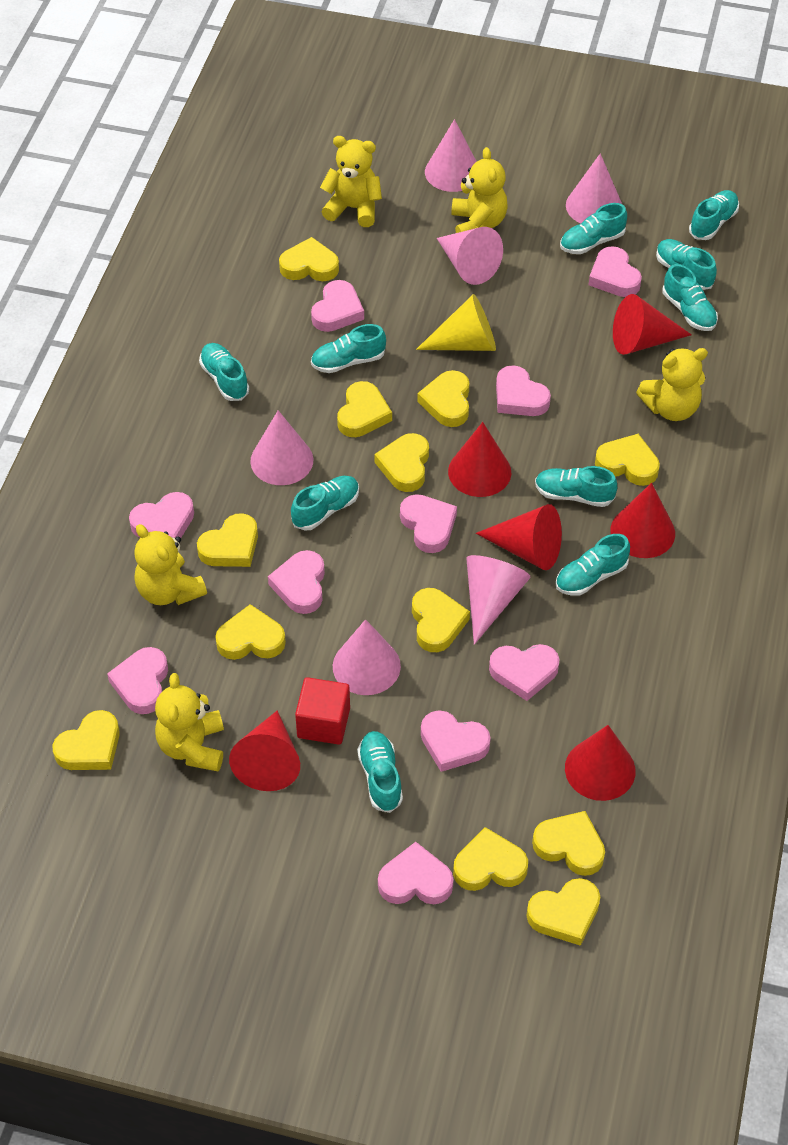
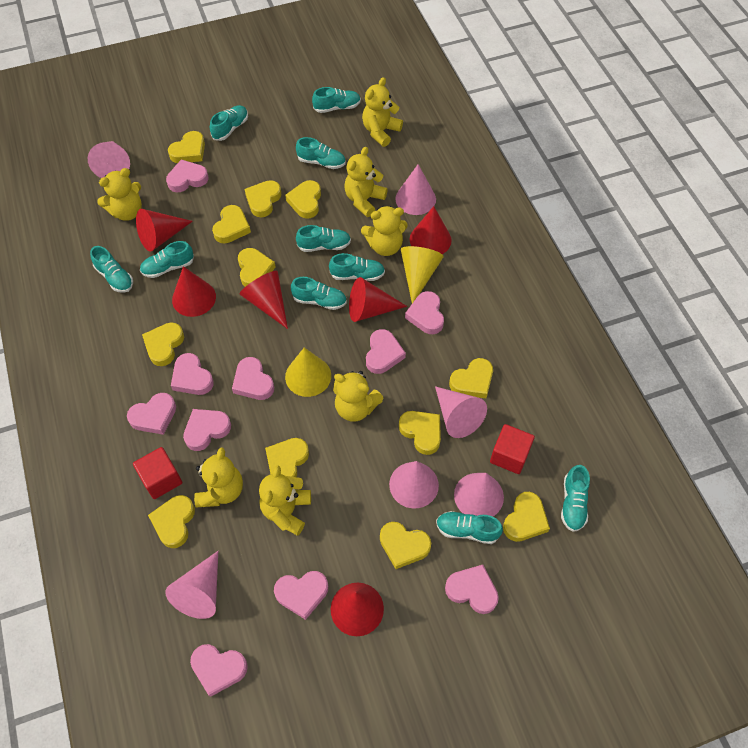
red cube: 1 -> 2
yellow cone: 1 -> 2
yellow teddy bear: 5 -> 7

